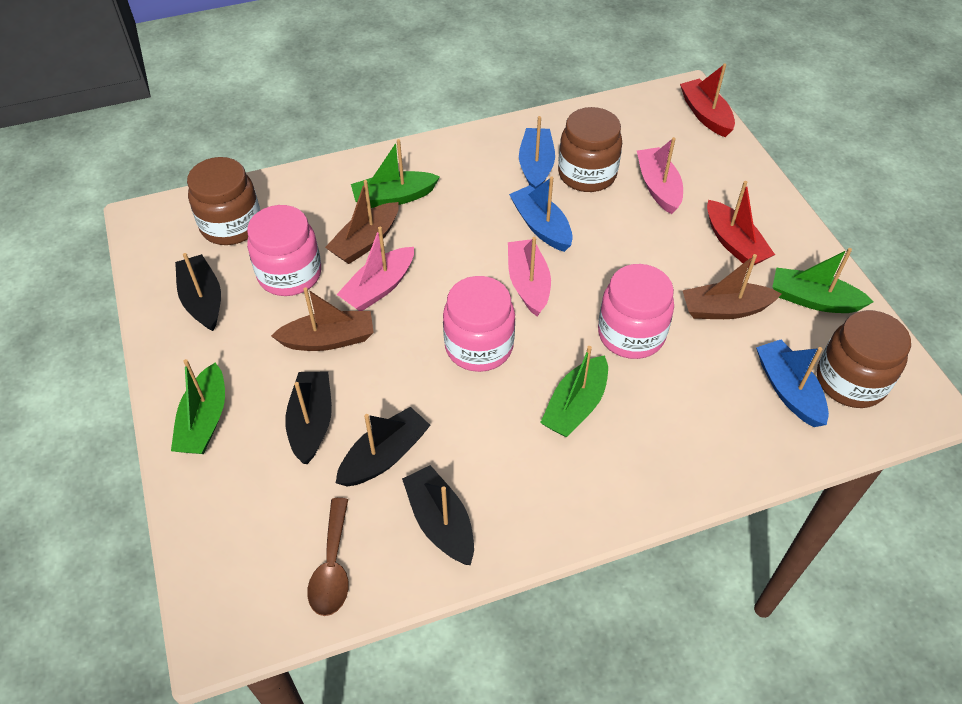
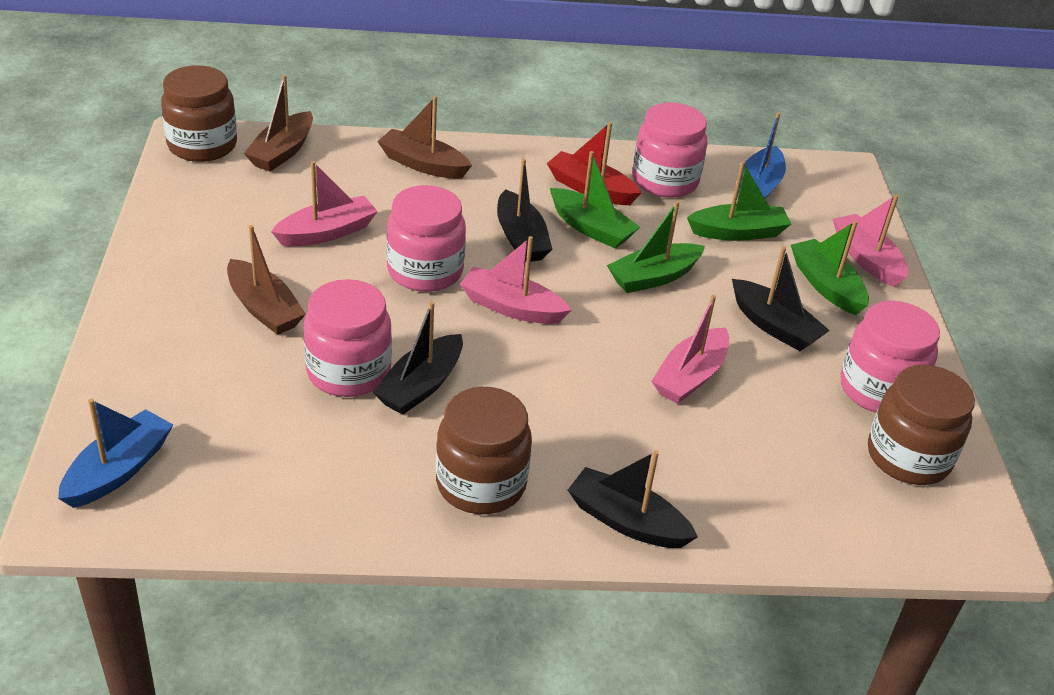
blue boat: 3 -> 2
brown spoon: 1 -> 0
pink boat: 3 -> 4
pink jar: 3 -> 4
red boat: 2 -> 1

